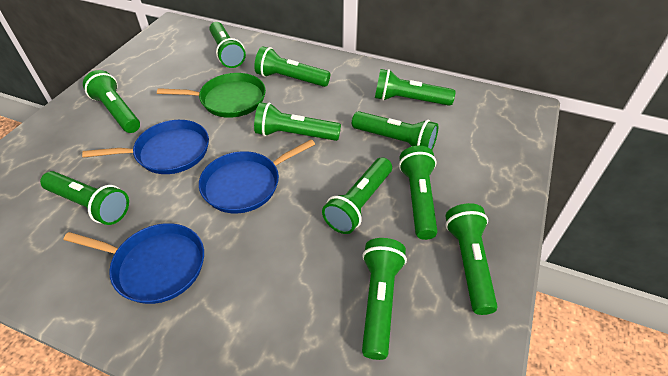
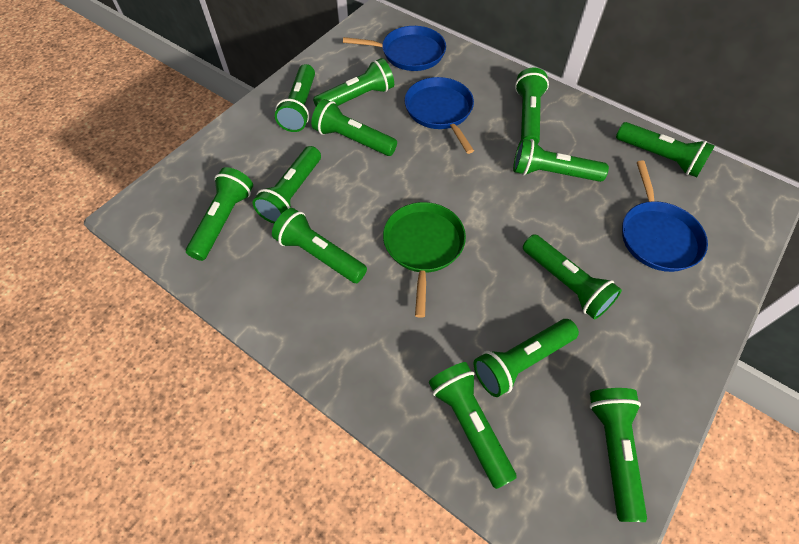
green flashlight: 11 -> 13

